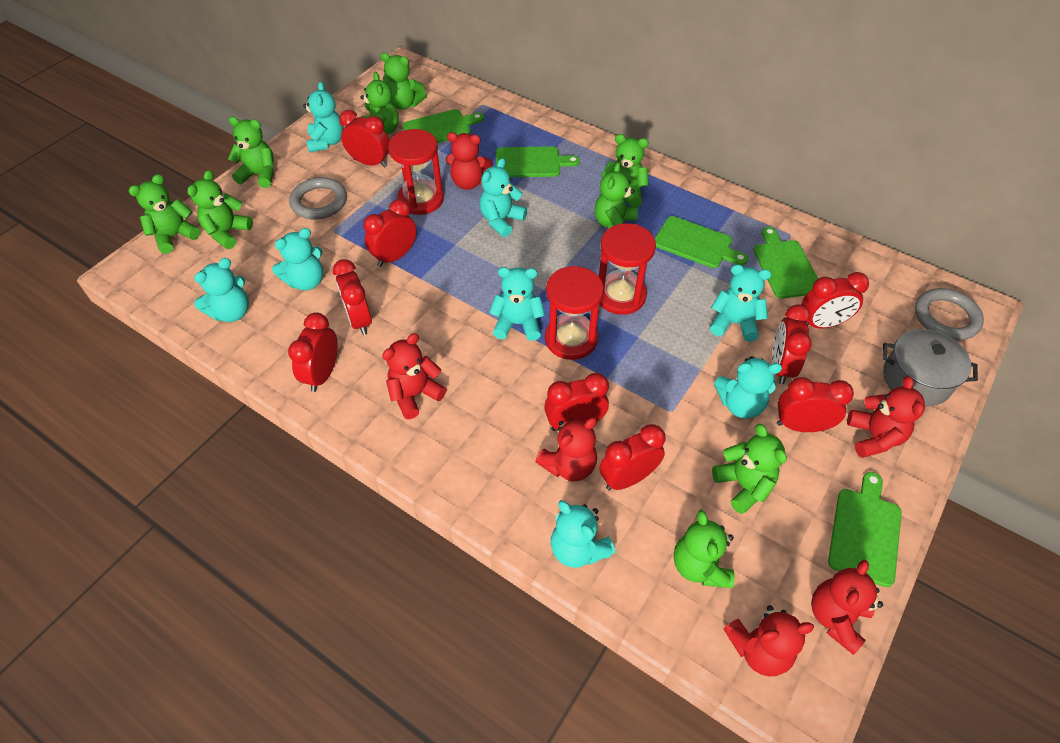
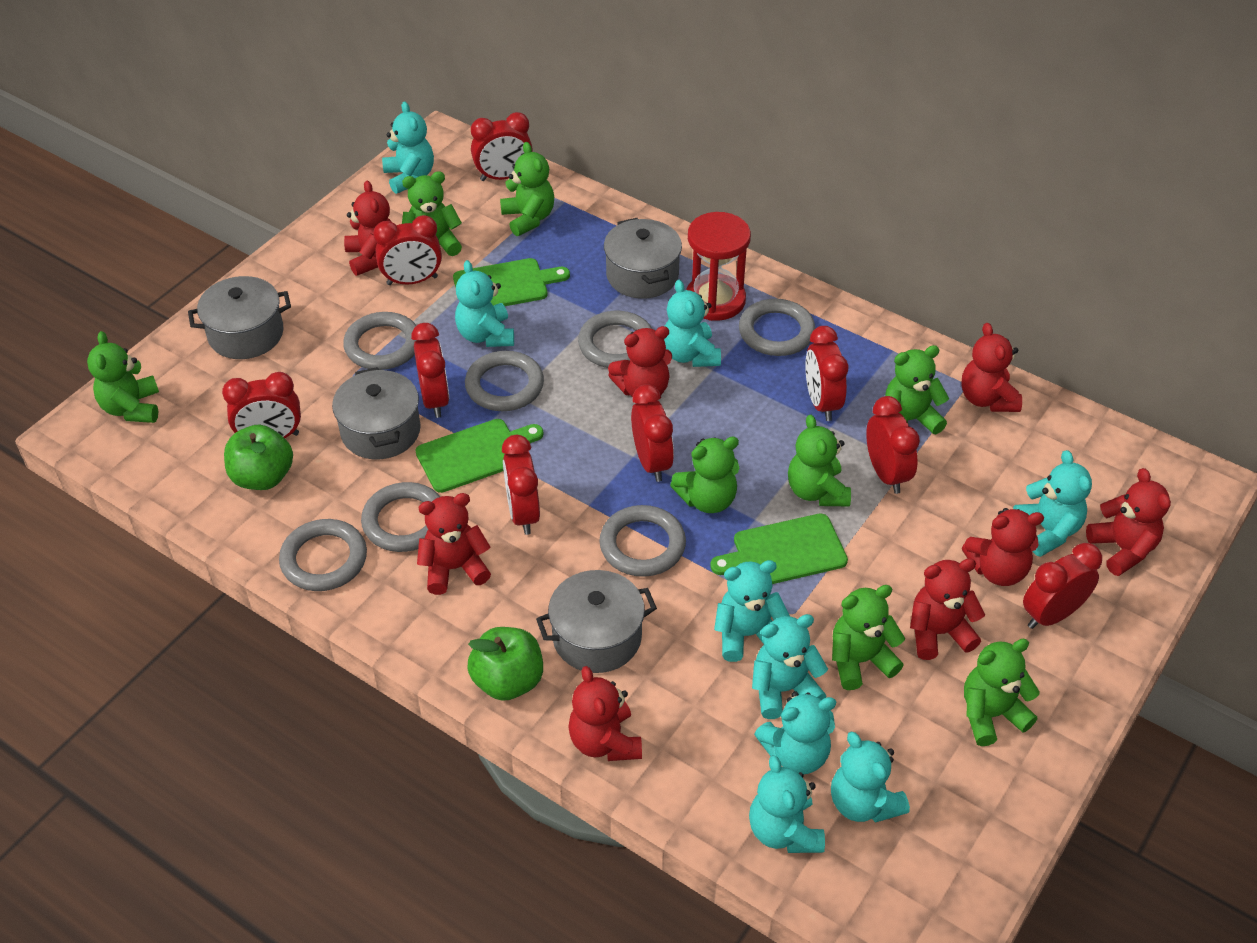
green apple: 0 -> 2
green cutting board: 5 -> 3
green teddy bear: 9 -> 8
grey pot: 1 -> 4
grey ring: 2 -> 7
red hourglass: 3 -> 1
red teddy bear: 6 -> 8
turquoise teddy bear: 8 -> 9

